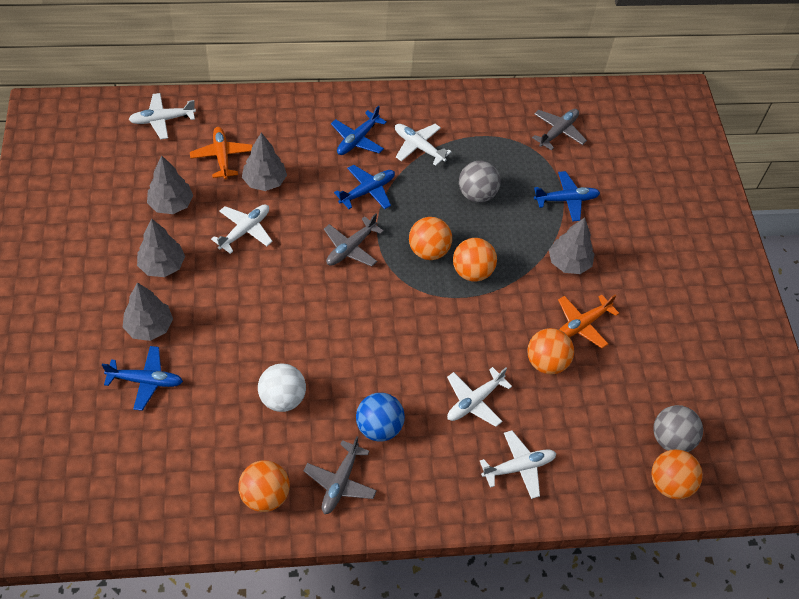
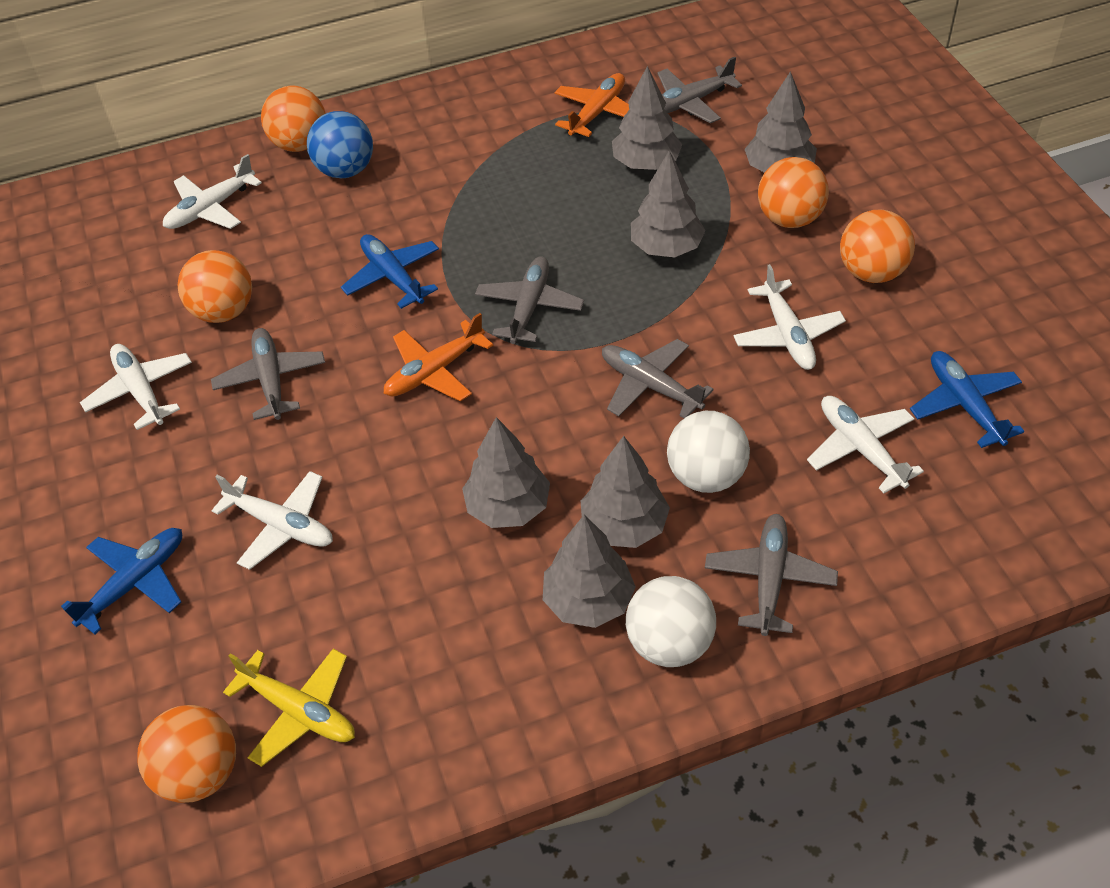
blue plane: 4 -> 3
grey ball: 2 -> 0
grey plane: 3 -> 5
grey tree: 5 -> 6
white ball: 1 -> 2
yellow plane: 0 -> 1

